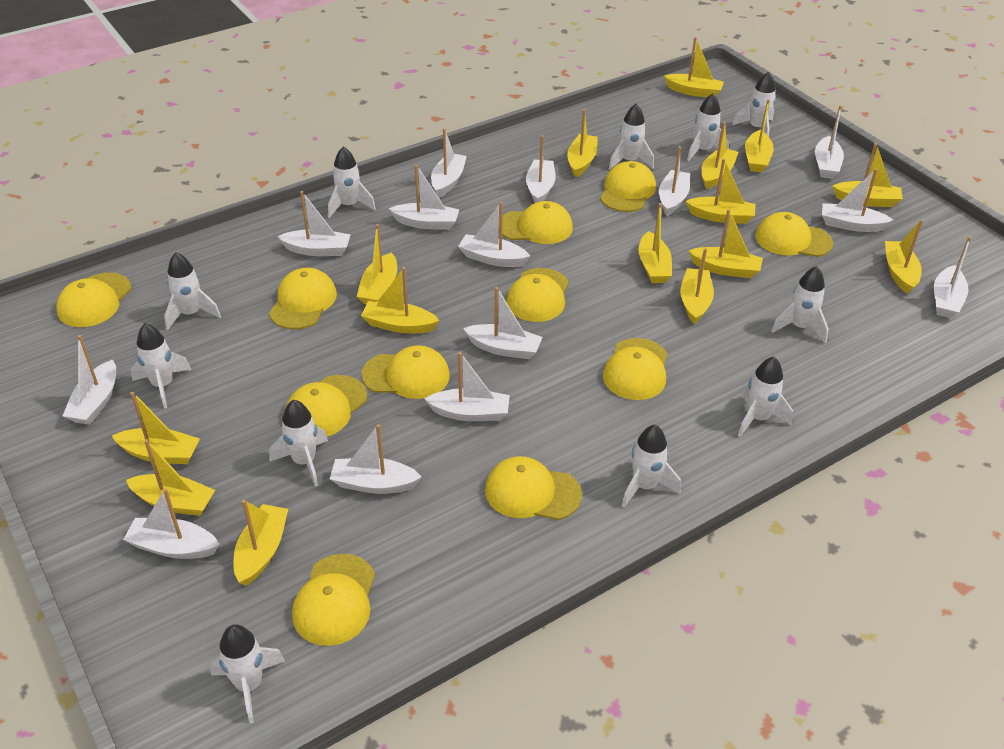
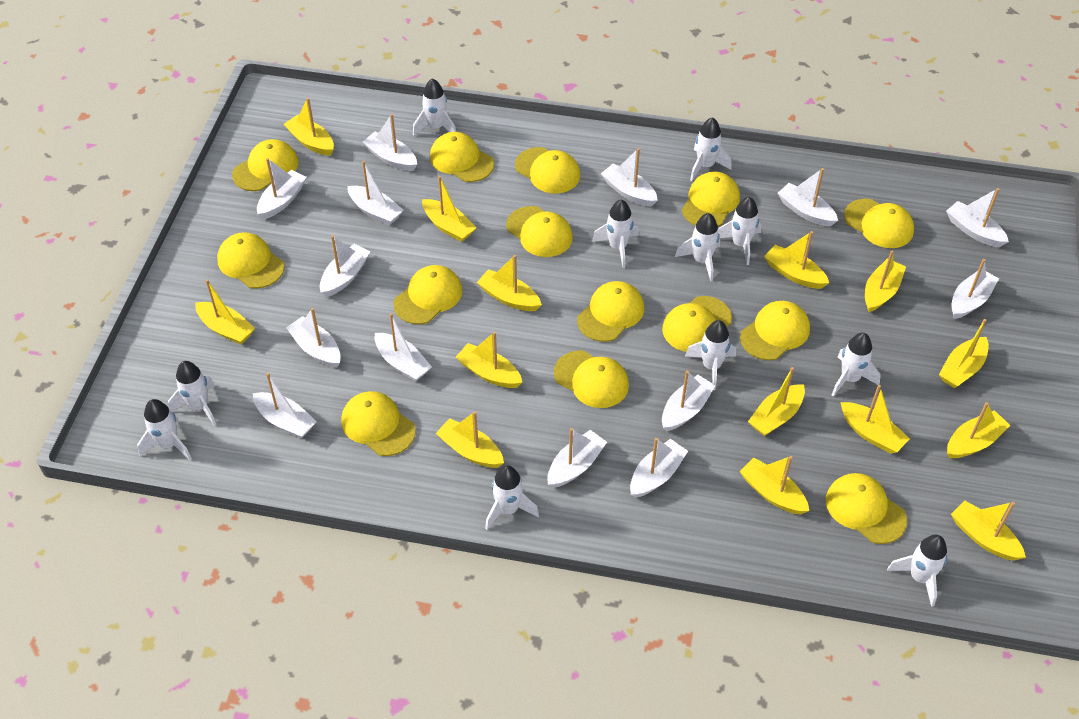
yellow boat: 15 -> 14
yellow cap: 11 -> 14

